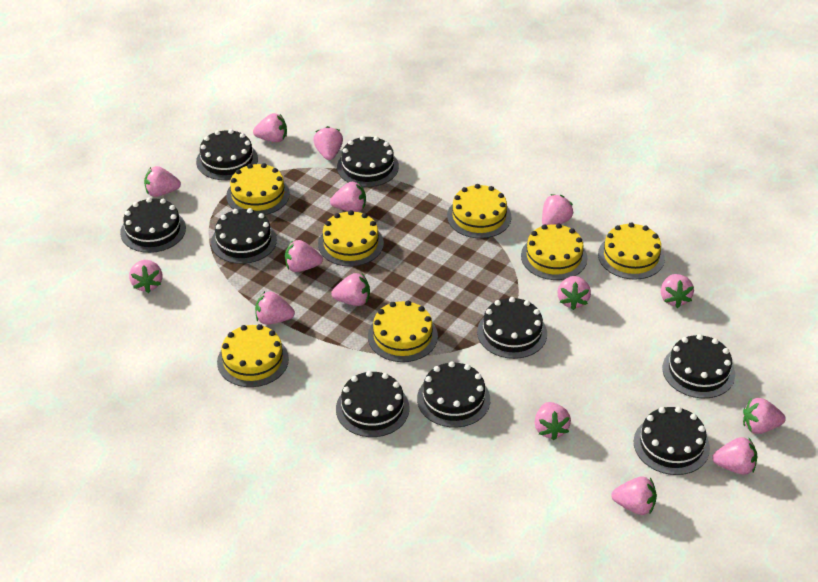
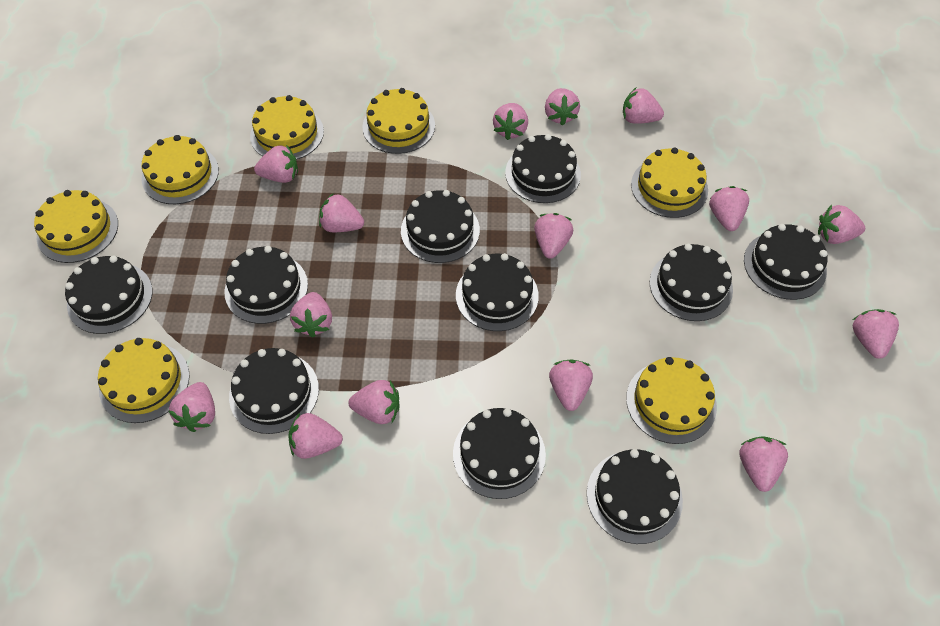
black cake: 9 -> 10

